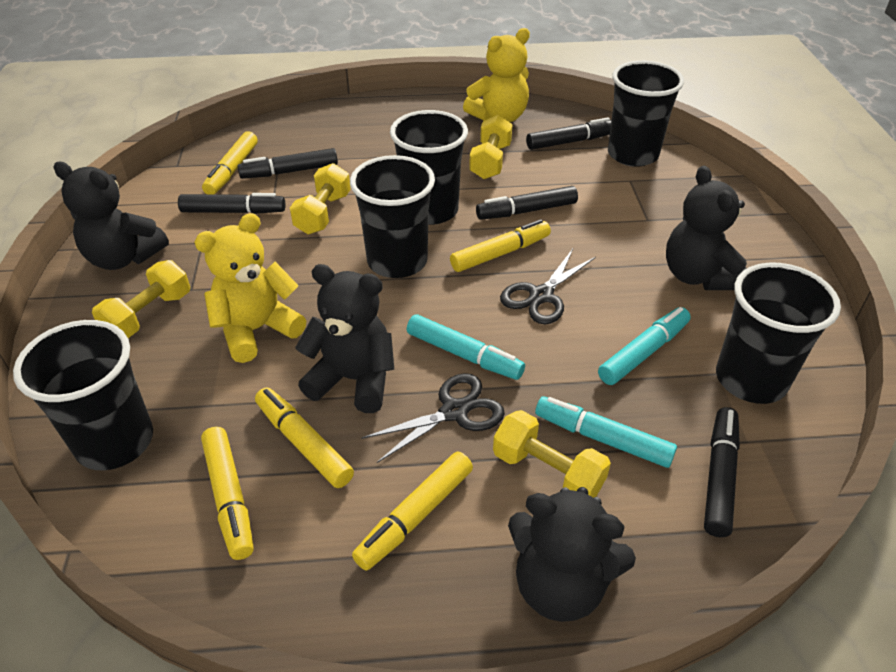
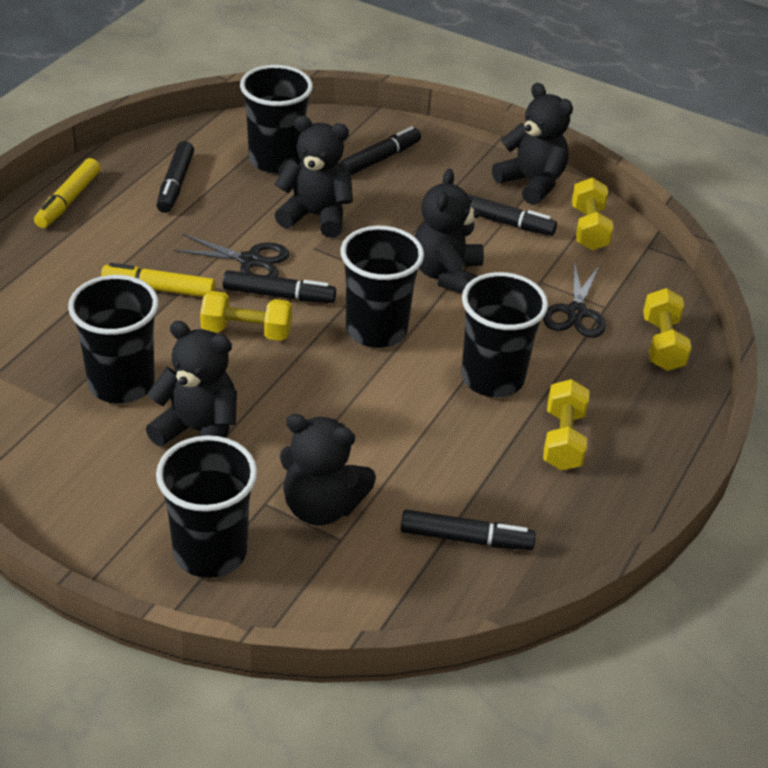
black teddy bear: 4 -> 5
turquoise marker: 3 -> 0
yellow marker: 5 -> 2
yellow teddy bear: 2 -> 0

